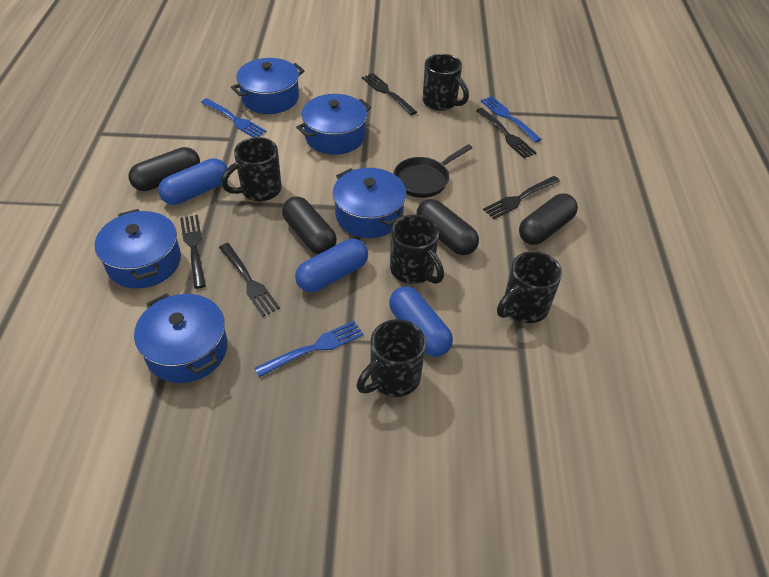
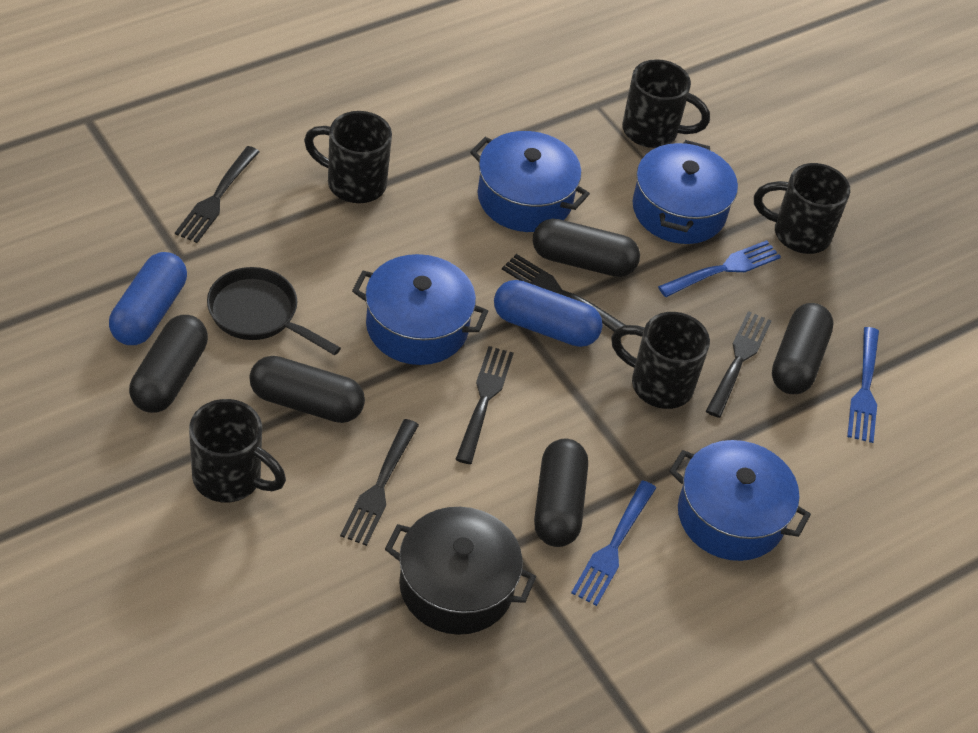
black capsule: 4 -> 5
black pot: 0 -> 1
blue capsule: 3 -> 2
blue pot: 5 -> 4

